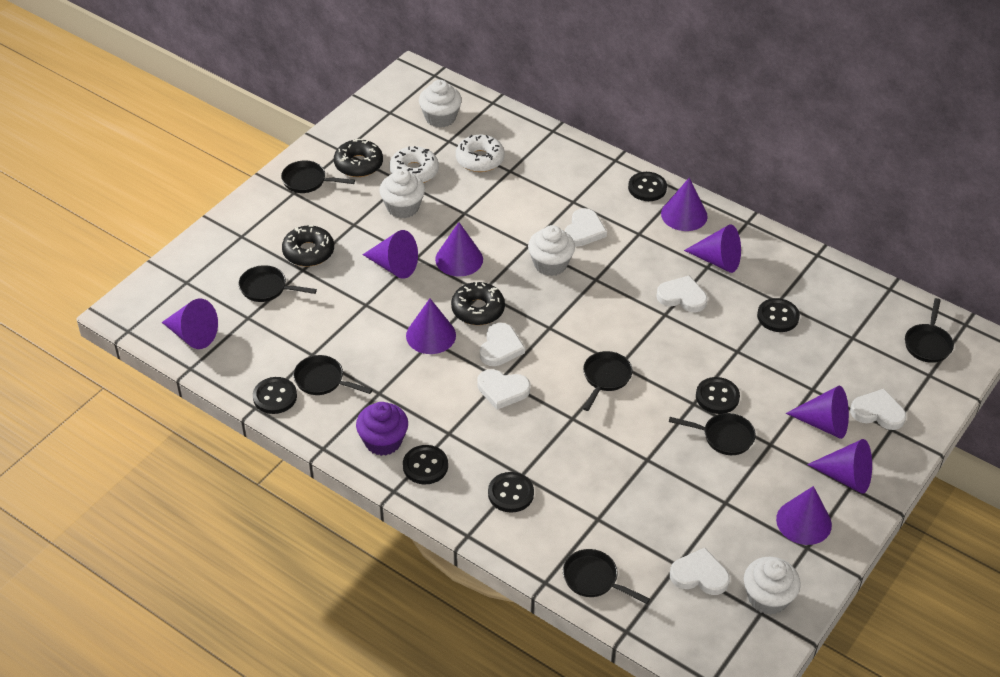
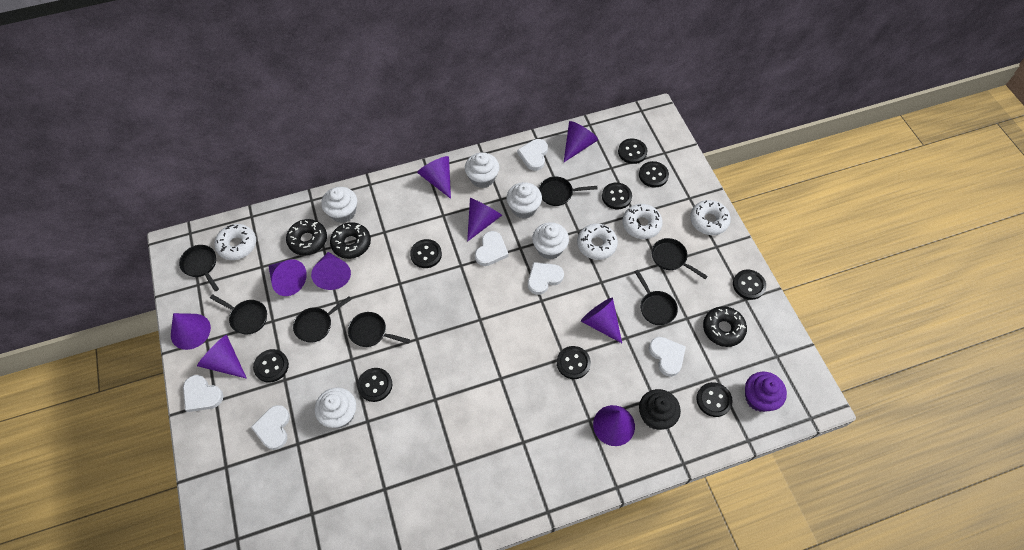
black button: 6 -> 9
black cupcake: 0 -> 1
white cupcake: 4 -> 5
white donut: 2 -> 4

